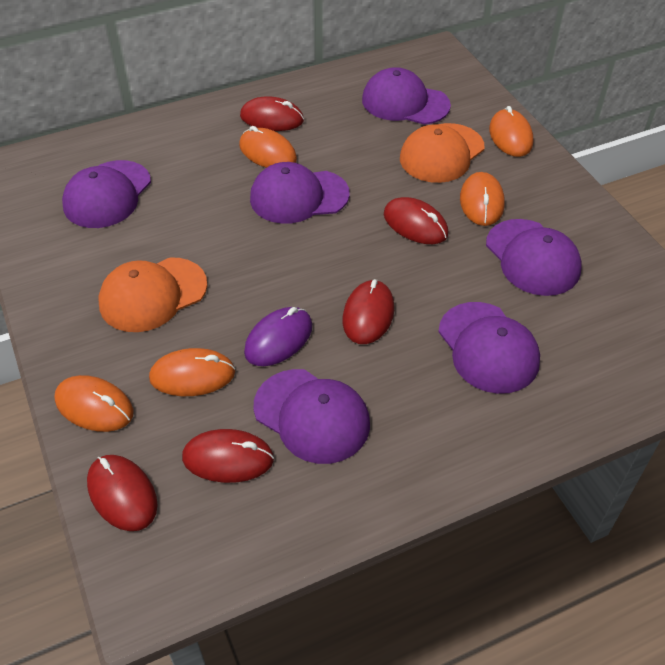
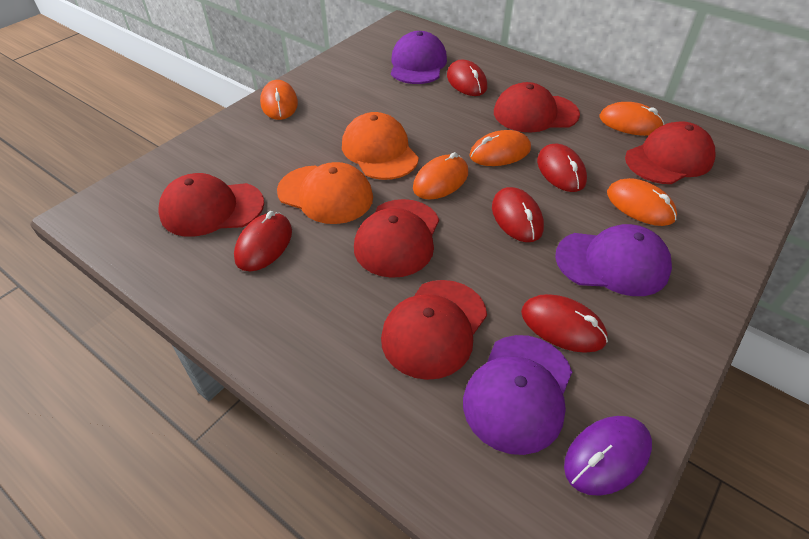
purple cap: 6 -> 3
red cap: 0 -> 5

